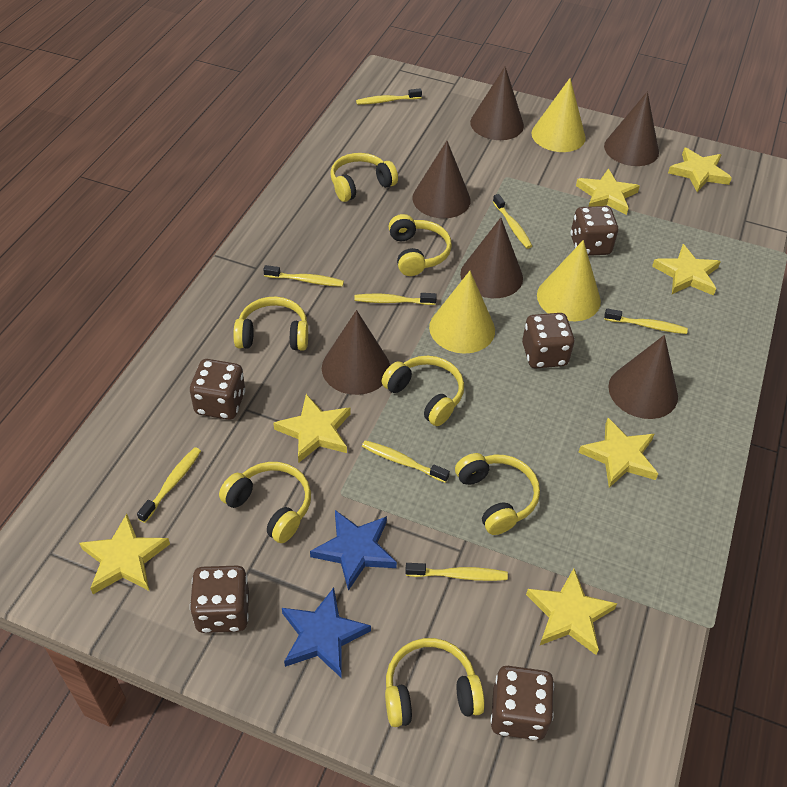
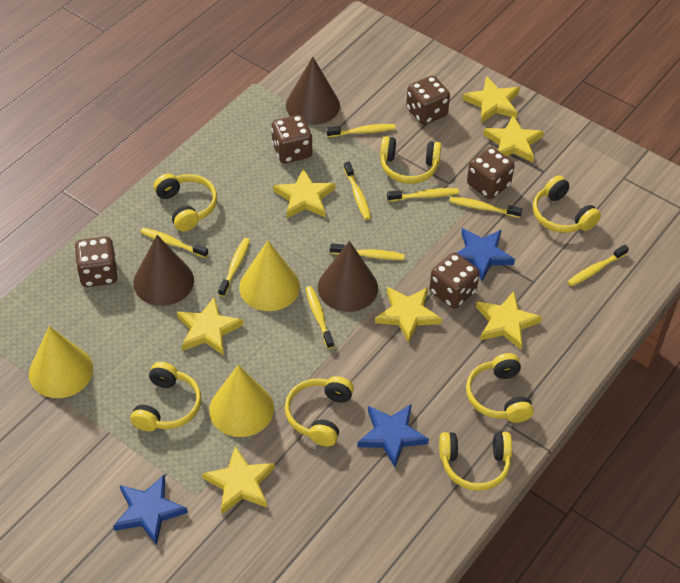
blue star: 2 -> 3
brown cone: 6 -> 3
yellow toothbrush: 8 -> 9

